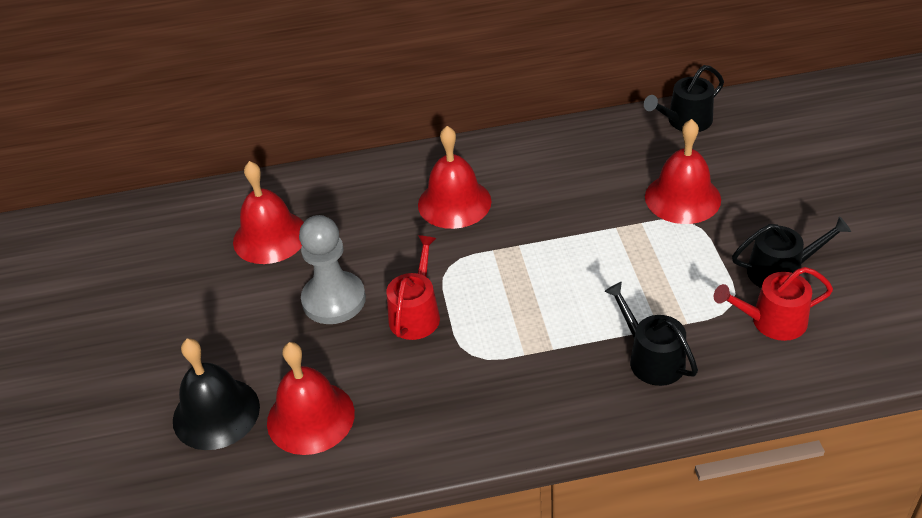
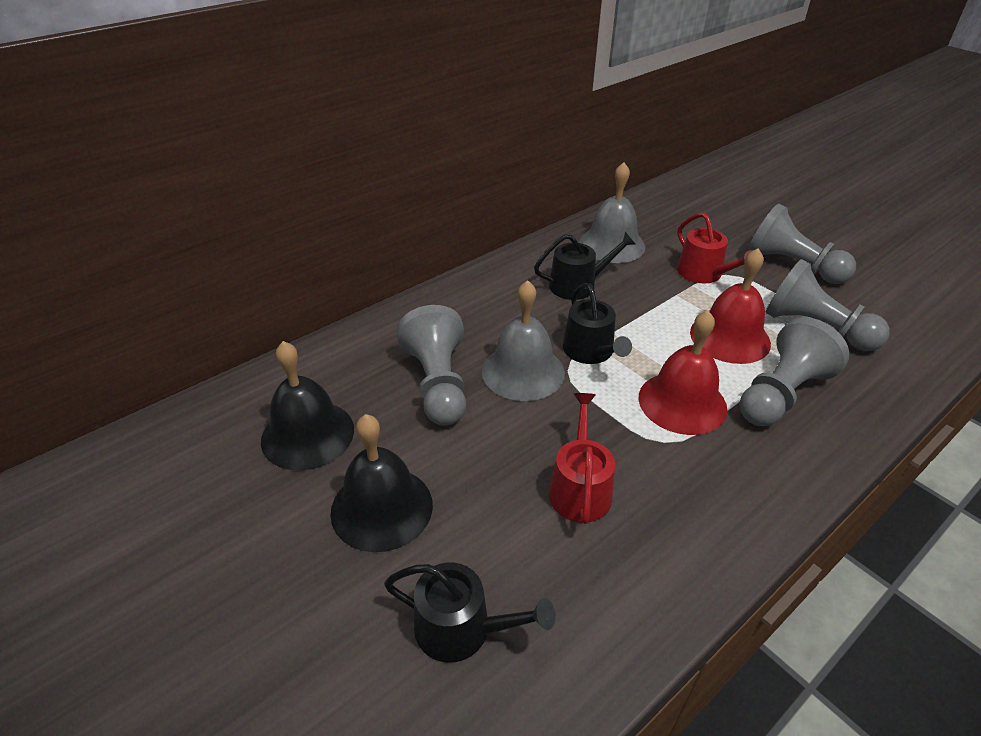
black bell: 1 -> 2
grey bell: 0 -> 2
grey pawn: 1 -> 4
red bell: 4 -> 2

